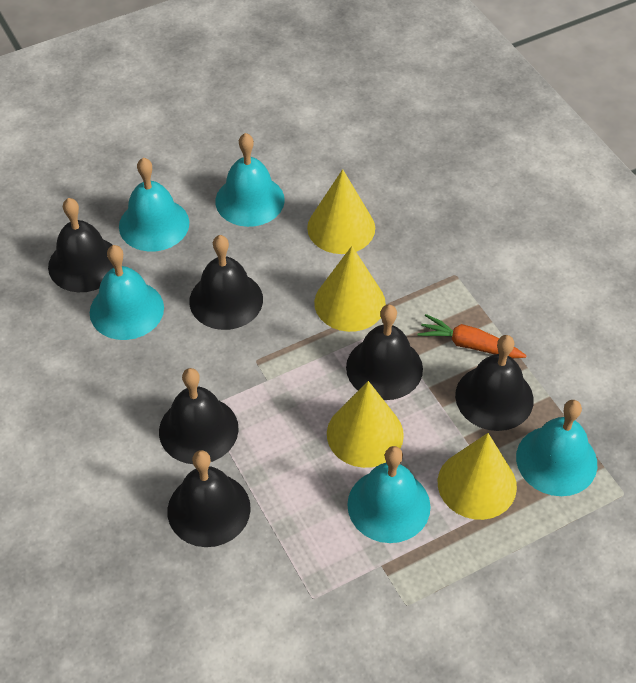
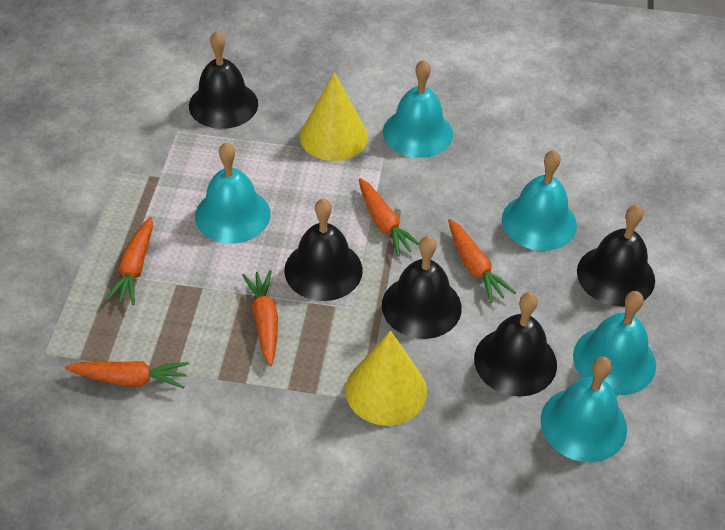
black bell: 6 -> 5
orange carrot: 1 -> 5
yellow cone: 4 -> 2

